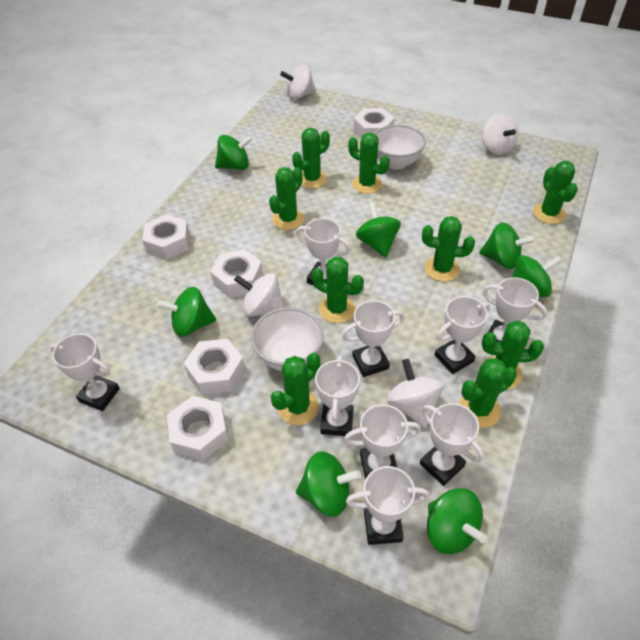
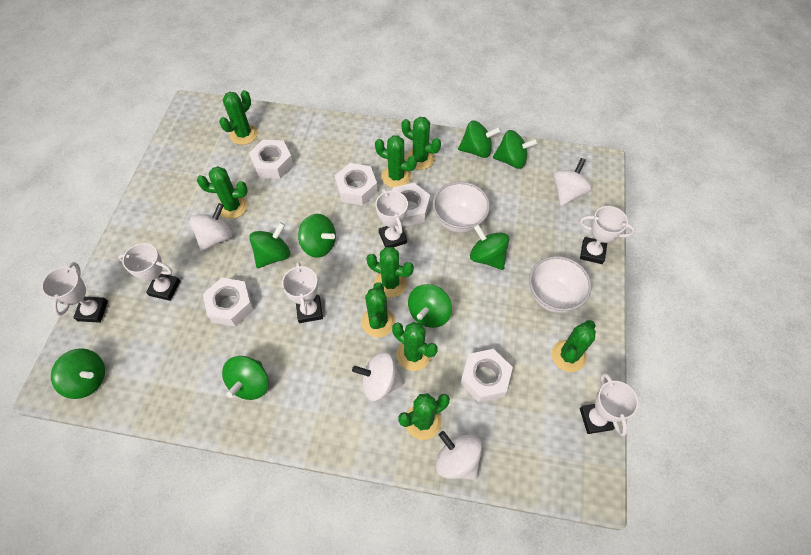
green spinning top: 7 -> 8
white trophy: 9 -> 6

